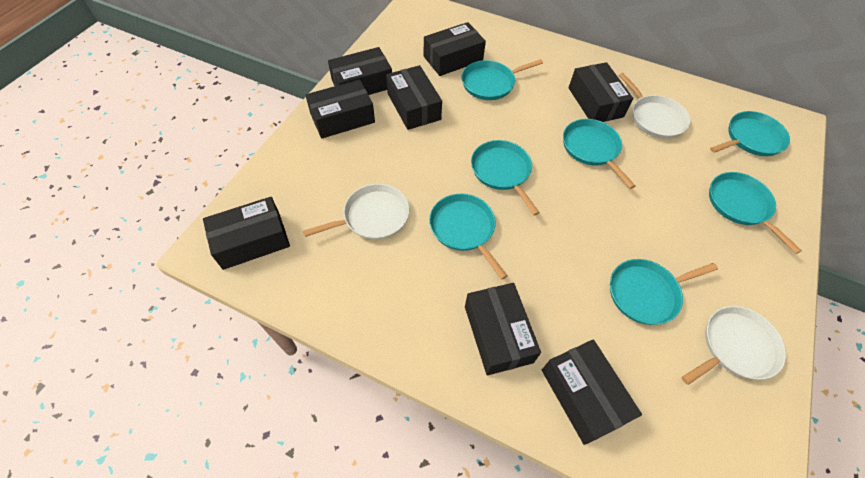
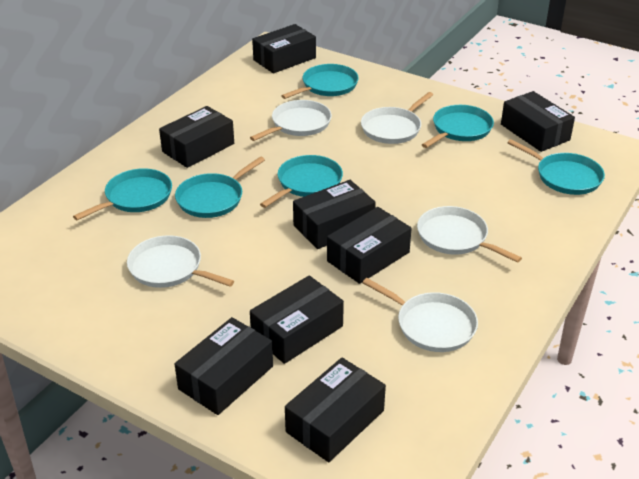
turquoise pan: 7 -> 6
white pan: 3 -> 5

